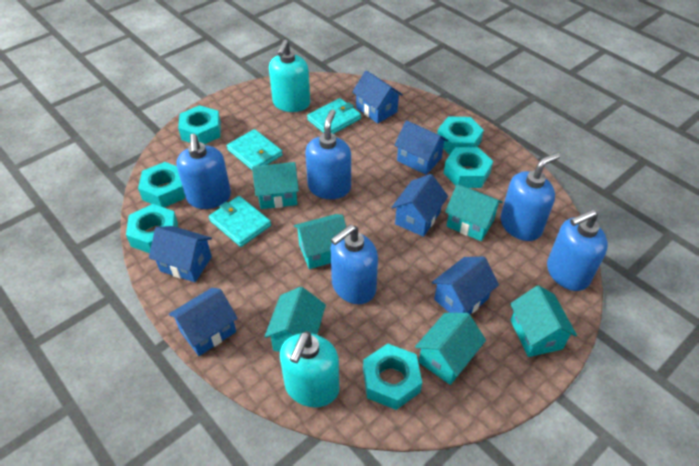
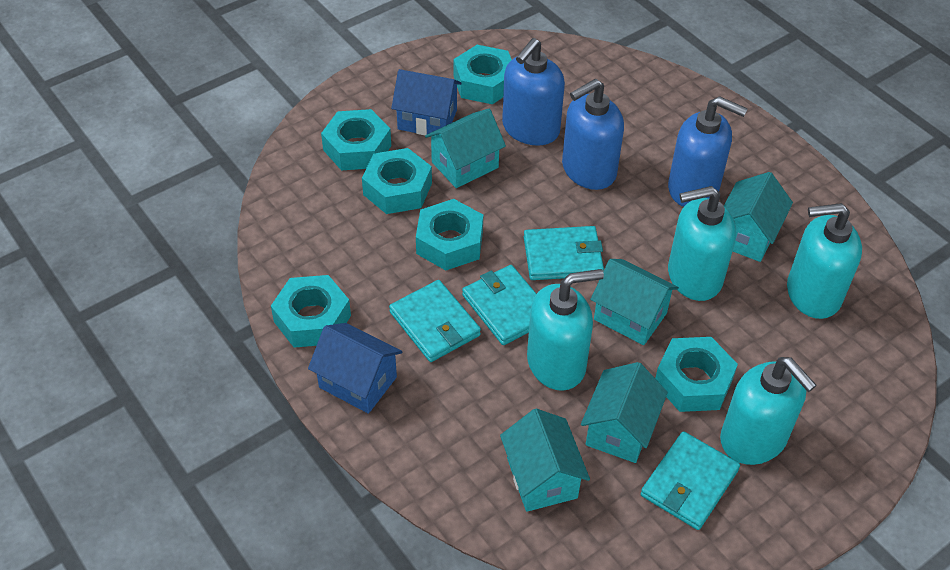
blue house: 6 -> 2
blue soap dispenser: 5 -> 3
turquoise house: 6 -> 5
turquoise soap dispenser: 2 -> 4
turquoise wallet: 3 -> 4

